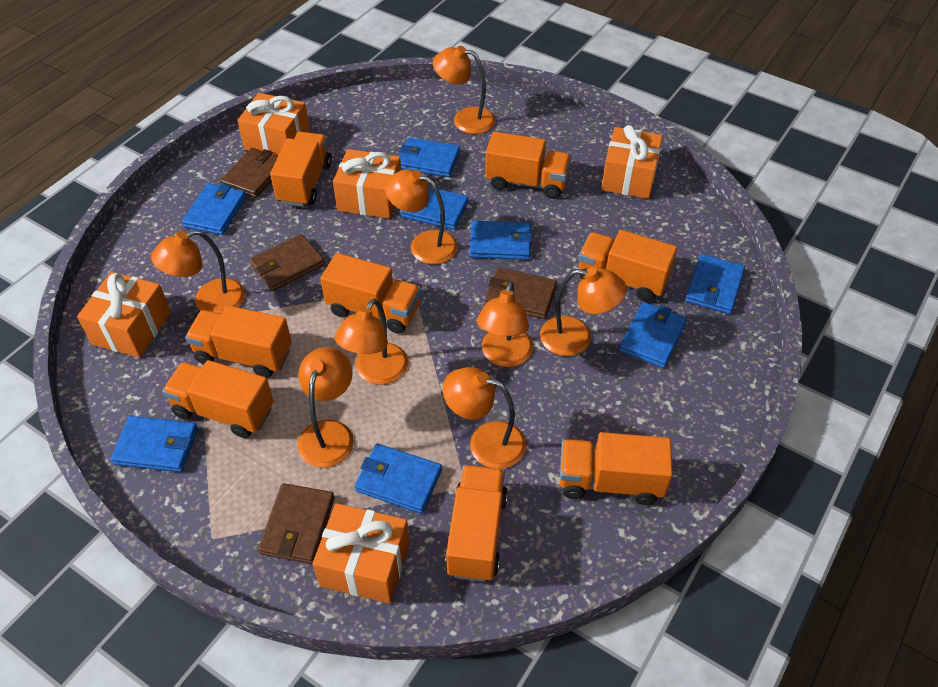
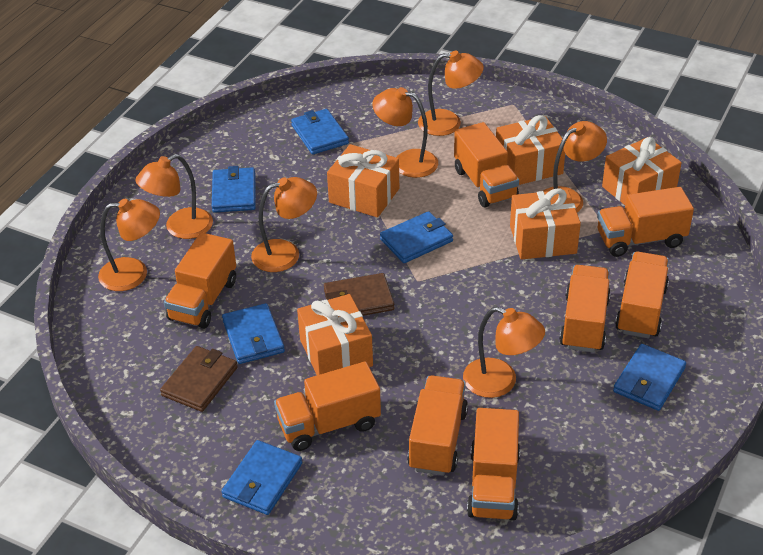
blue wallet: 8 -> 6
brown wallet: 4 -> 2
orange lamp: 8 -> 7

